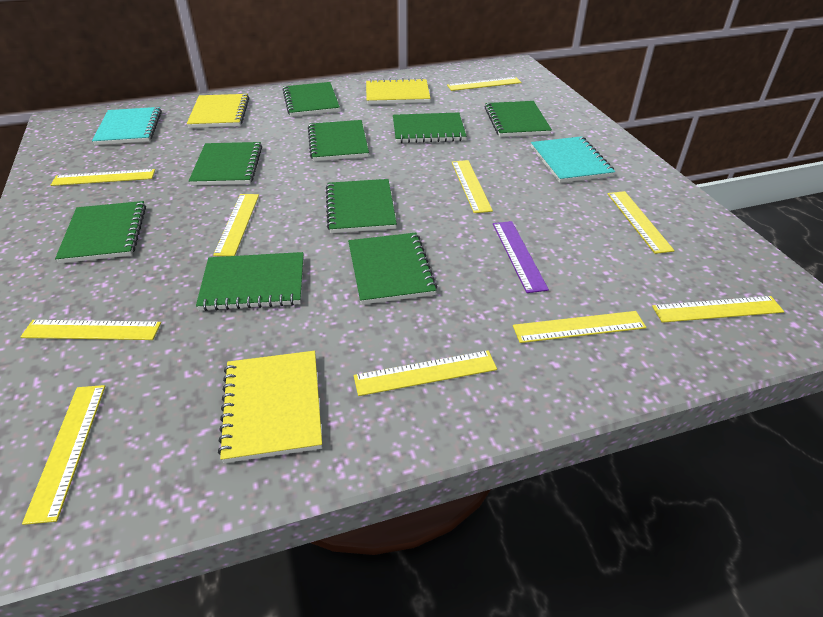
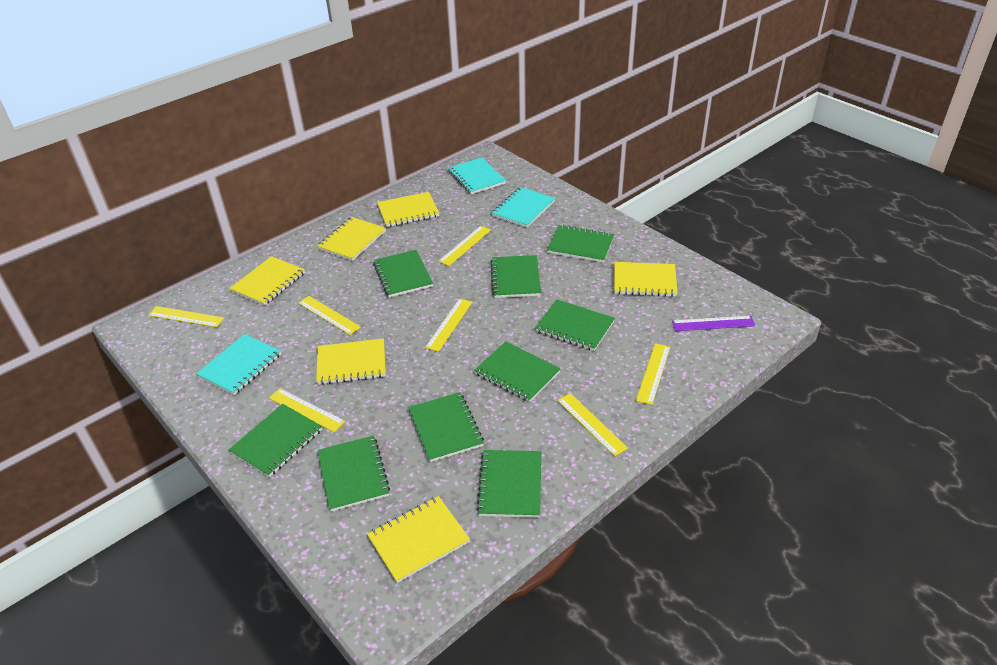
turquoise notebook: 2 -> 3
yellow notebook: 3 -> 6
yellow ruler: 10 -> 7

